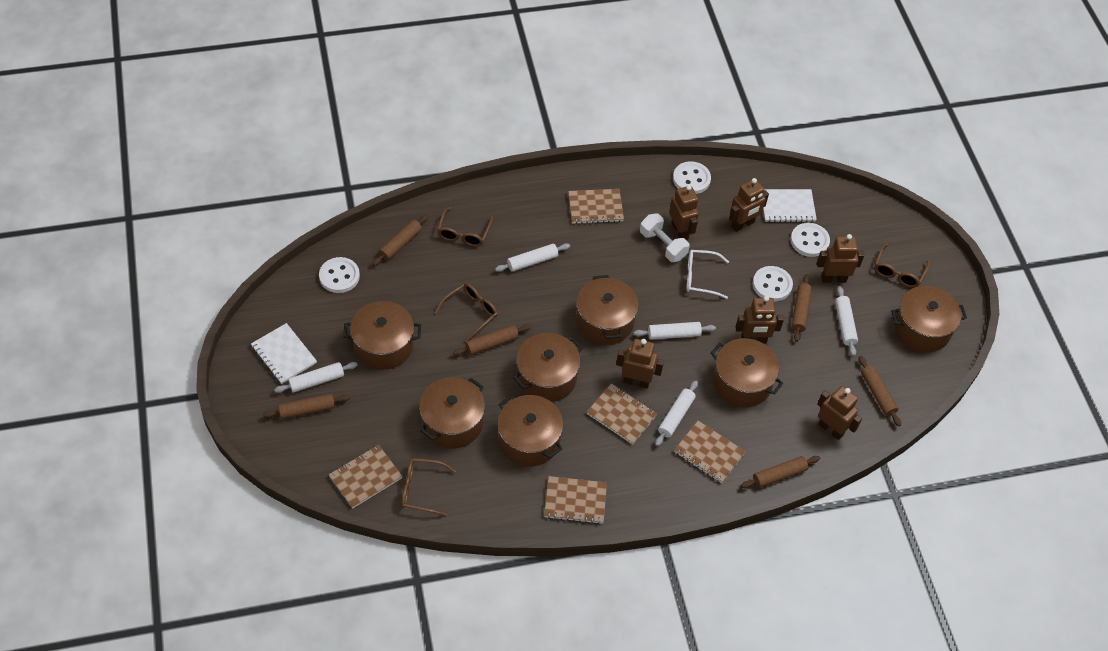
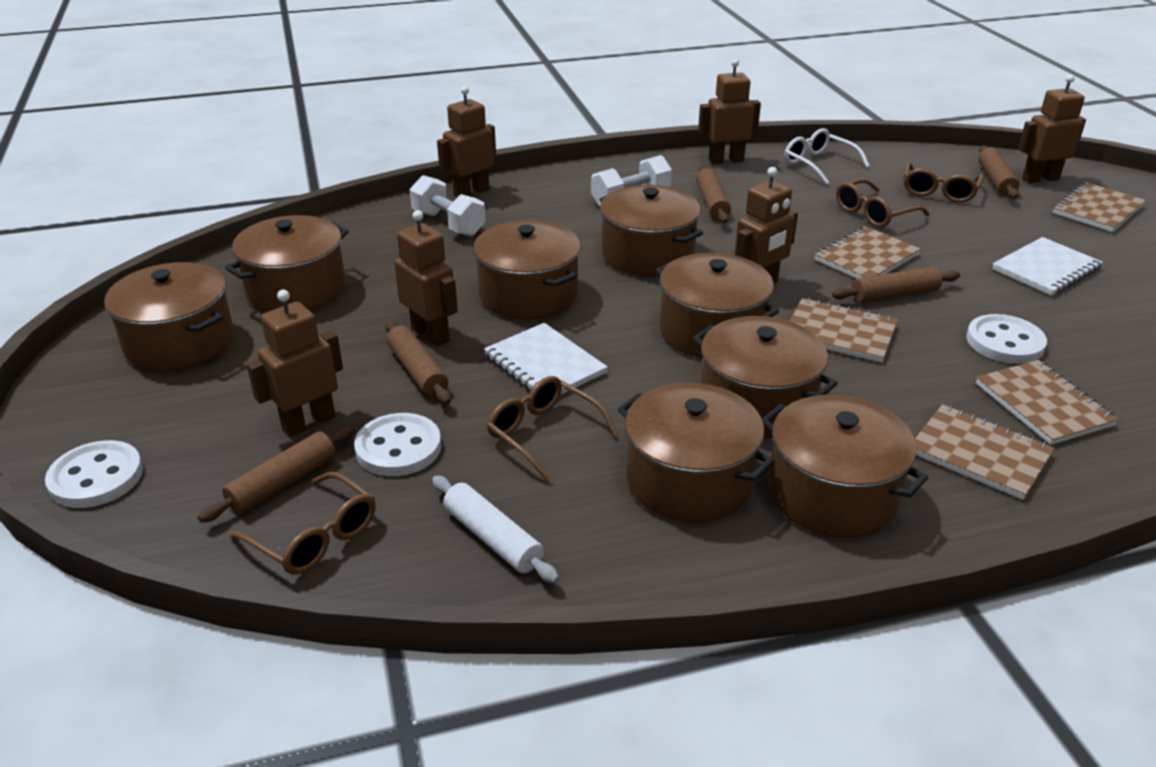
brown pot: 7 -> 8
brown rolling pin: 6 -> 5
white button: 4 -> 3
white dumbbell: 1 -> 2
white rolling pin: 5 -> 1

